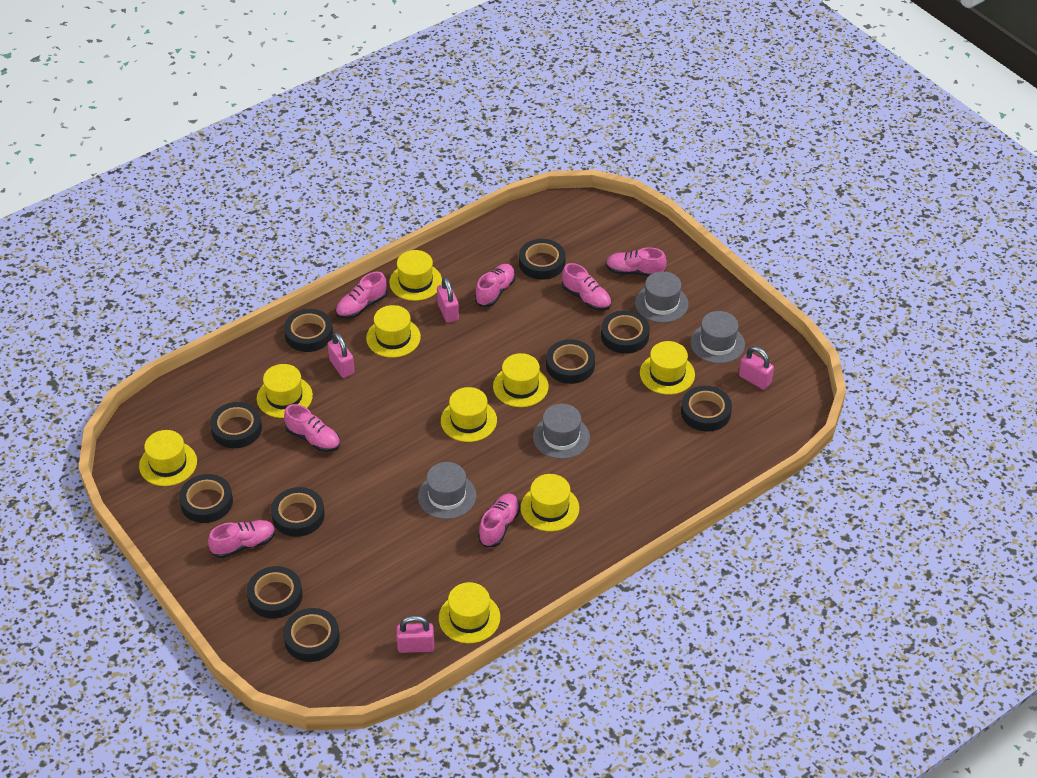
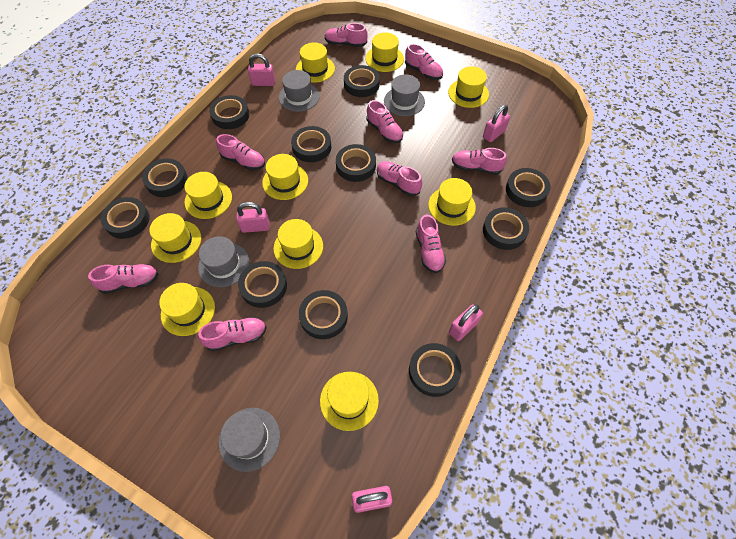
black tape: 10 -> 11
pink padlock: 4 -> 5
pink shoe: 7 -> 9
yellow hat: 9 -> 10

